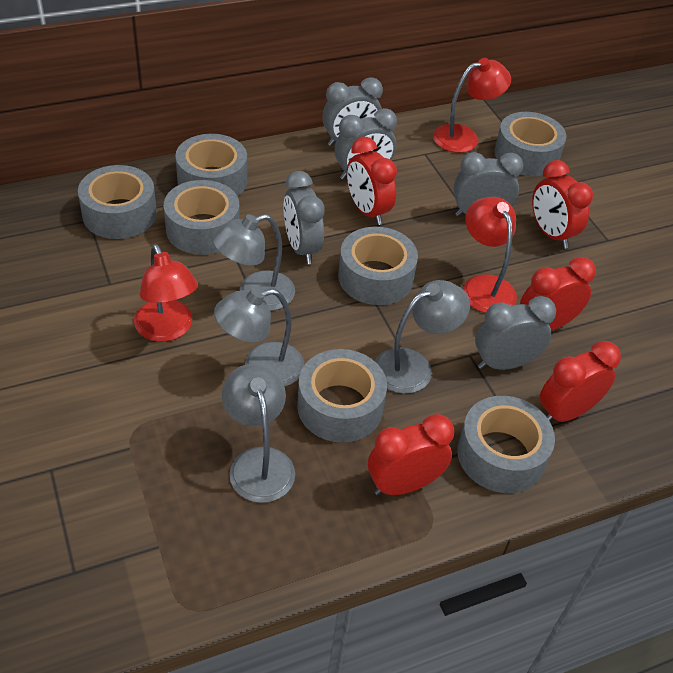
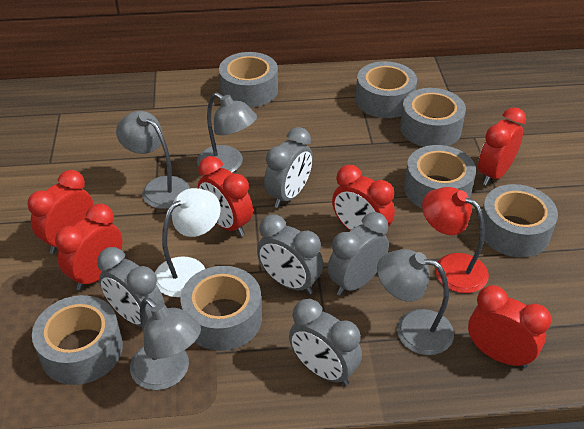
red clock: 5 -> 6
red lamp: 3 -> 1
white lamp: 0 -> 1

